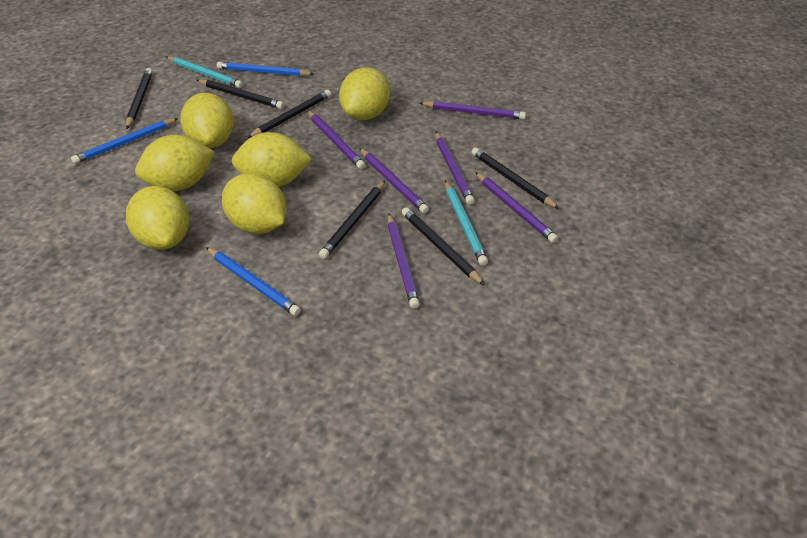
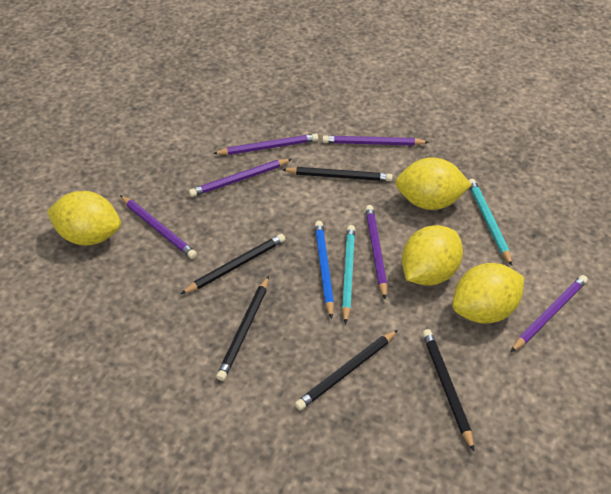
black pencil: 6 -> 5
blue pencil: 3 -> 1
yellow lemon: 6 -> 4

